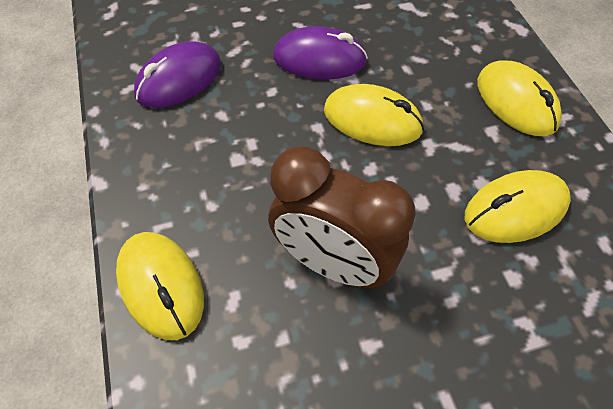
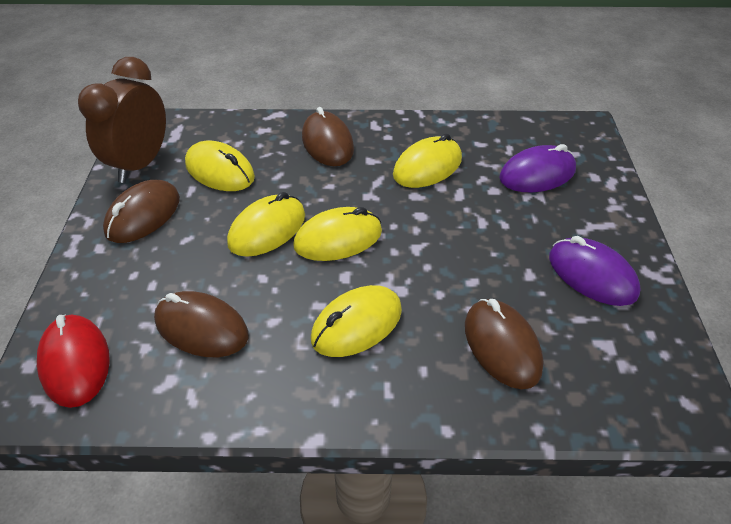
brown mouse: 0 -> 4
red mouse: 0 -> 1
yellow mouse: 4 -> 5

